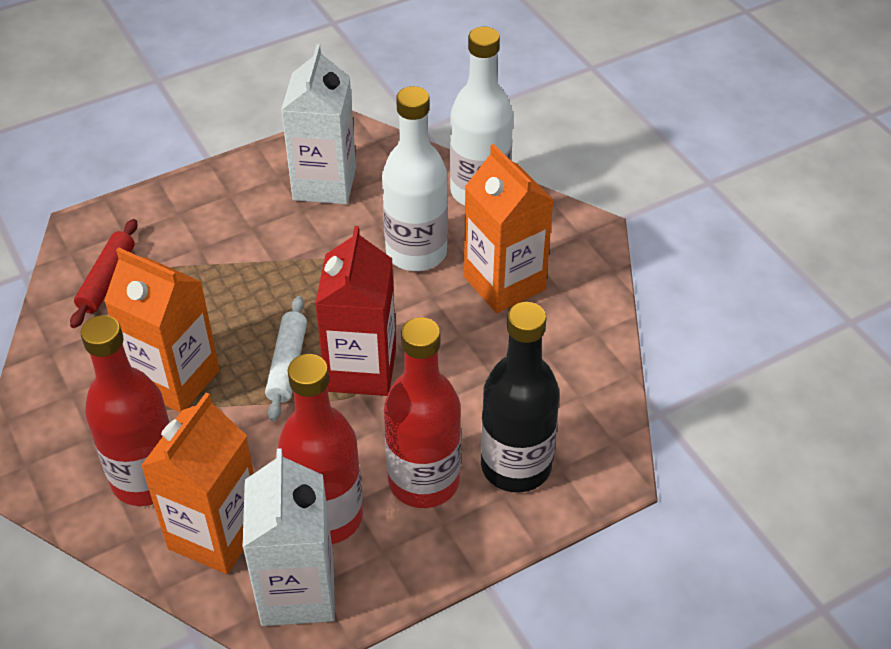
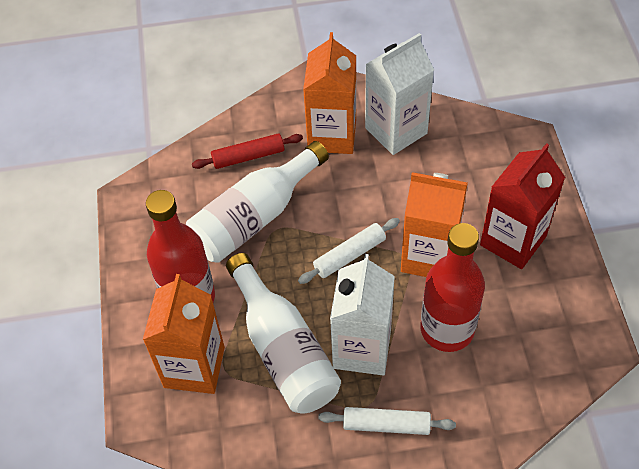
black bottle: 1 -> 0
red bottle: 3 -> 2
white rolling pin: 1 -> 2

